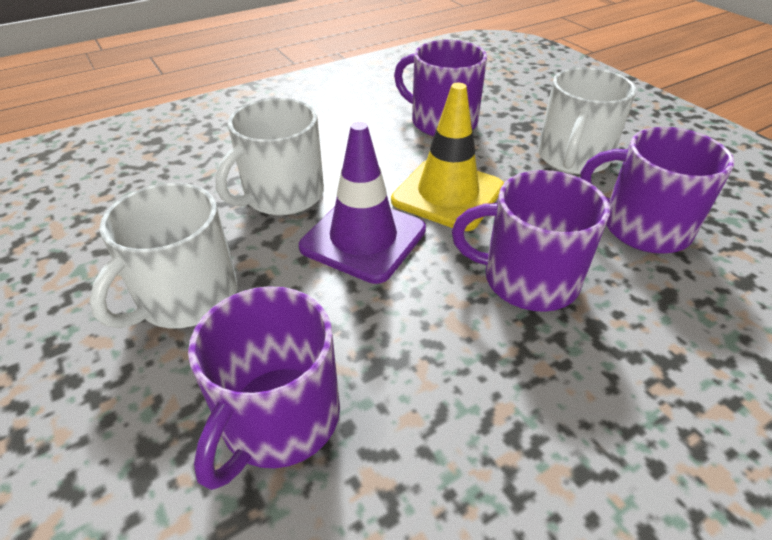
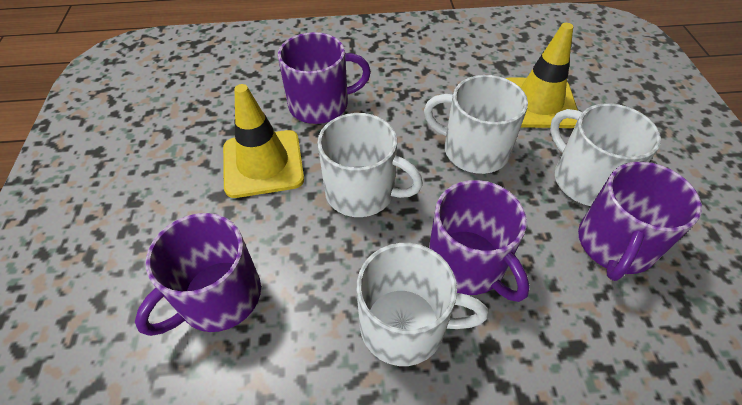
purple traffic cone: 1 -> 0
white mug: 3 -> 4
yellow traffic cone: 1 -> 2

